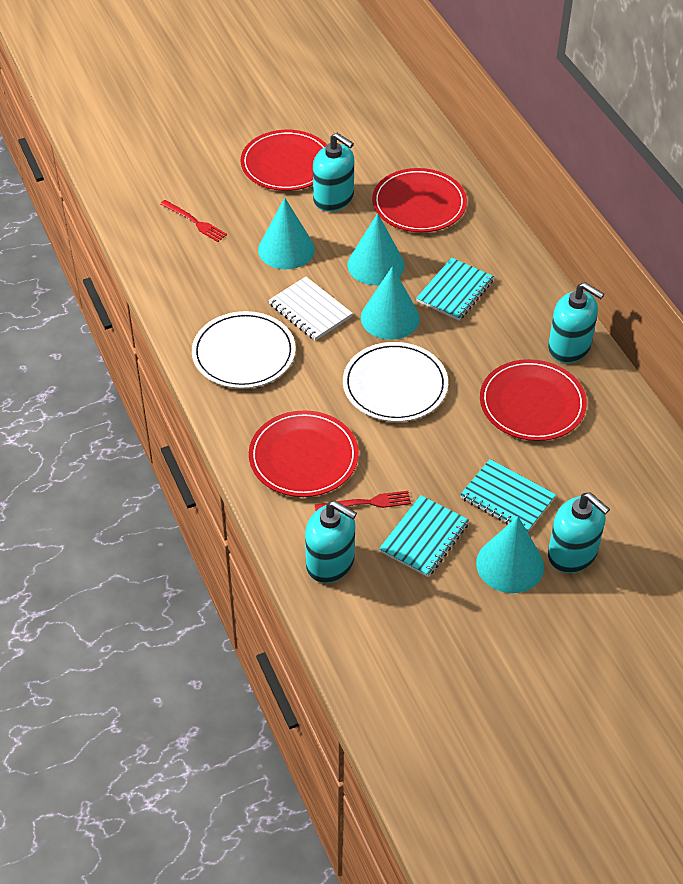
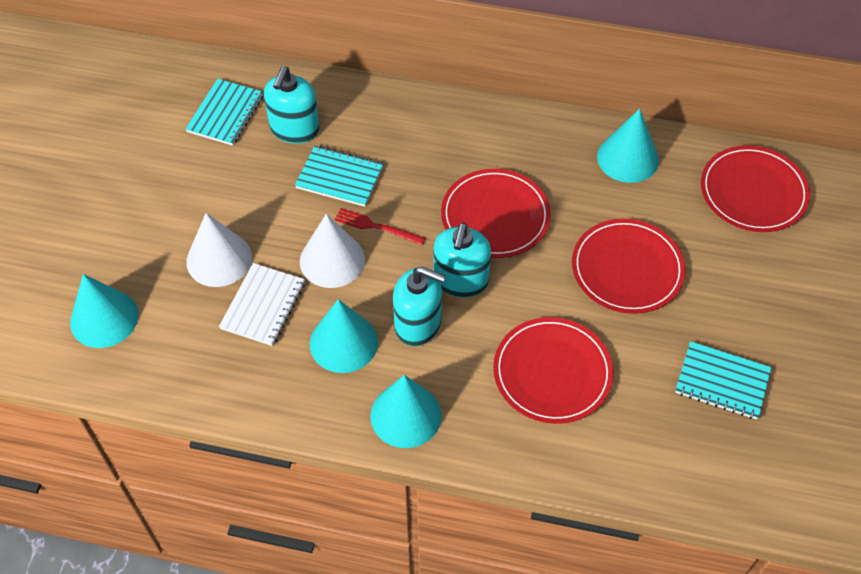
red fork: 2 -> 1
turquoise soap dispenser: 4 -> 3
white cone: 0 -> 2
white plate: 2 -> 0

